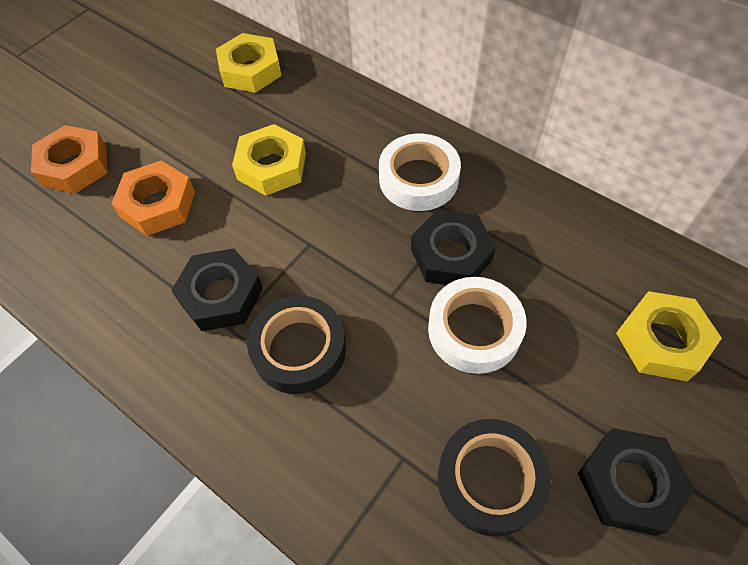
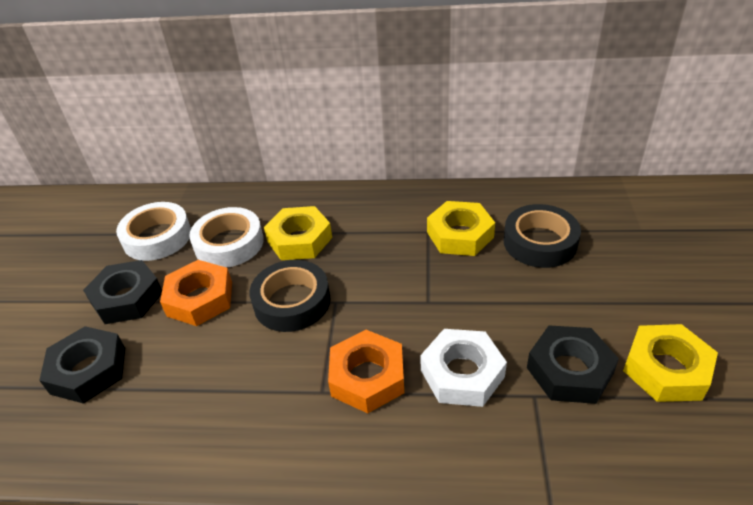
white nut: 0 -> 1

